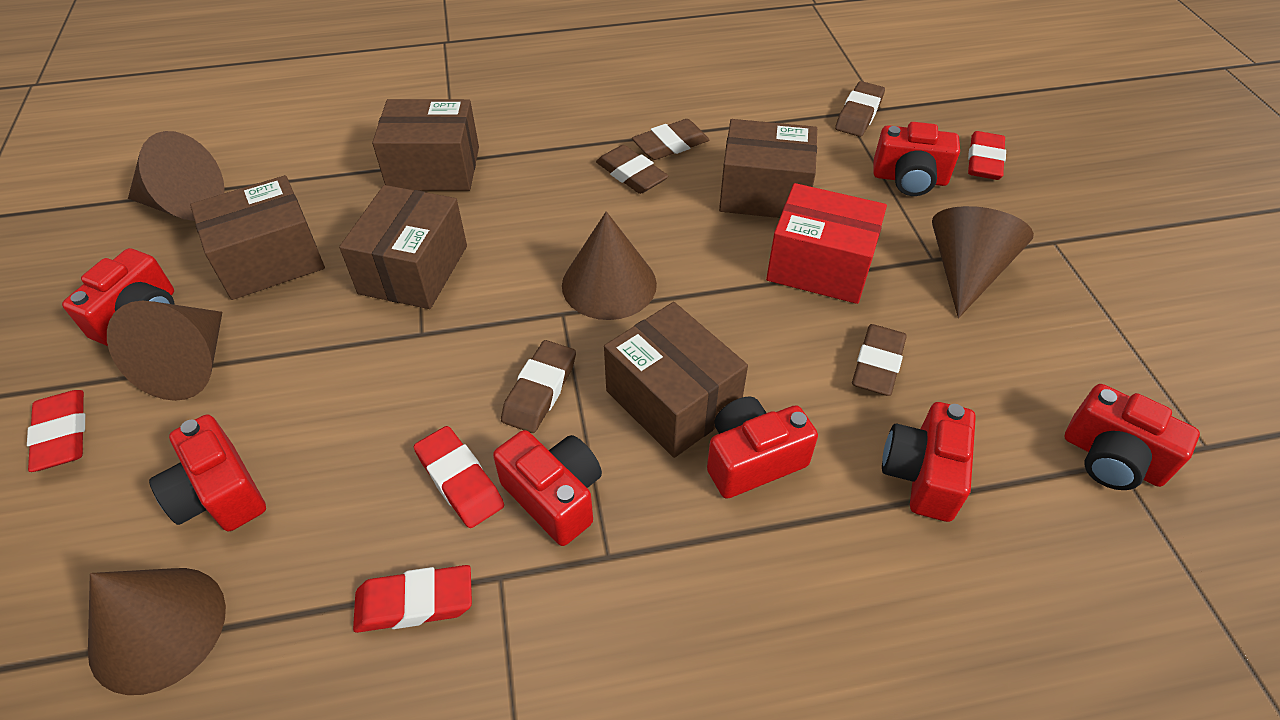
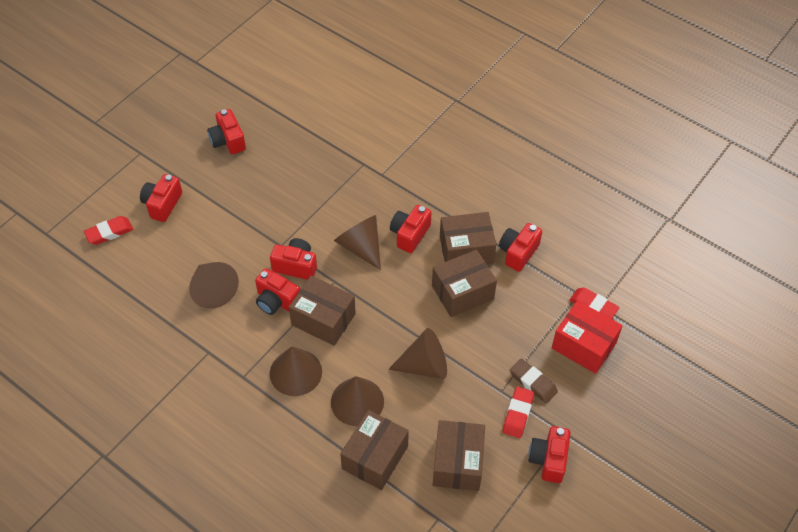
brown eraser: 5 -> 1
red eraser: 4 -> 3

